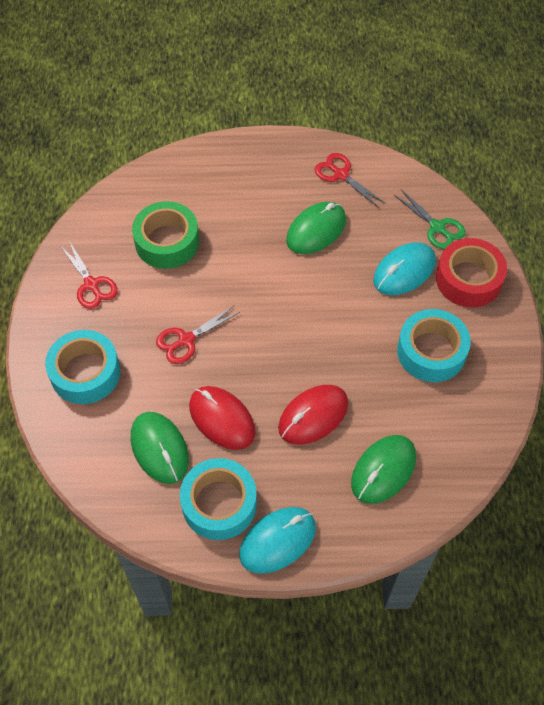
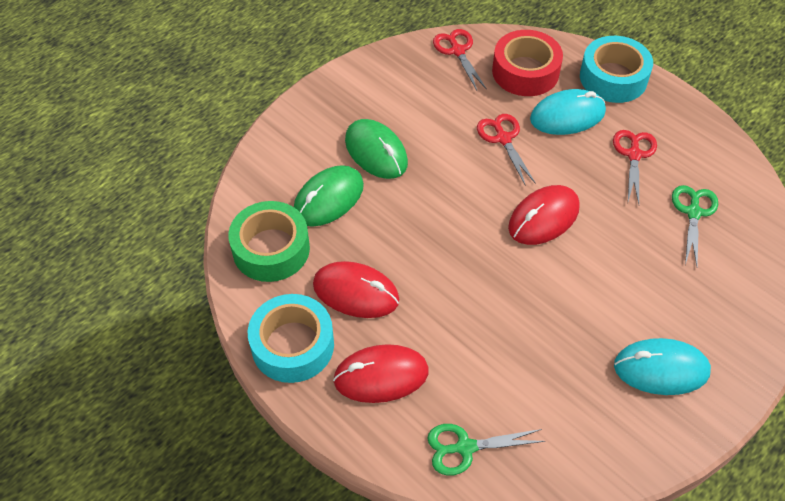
green mouse: 3 -> 2
green scissors: 1 -> 2
red mouse: 2 -> 3
turquoise tape: 3 -> 2

